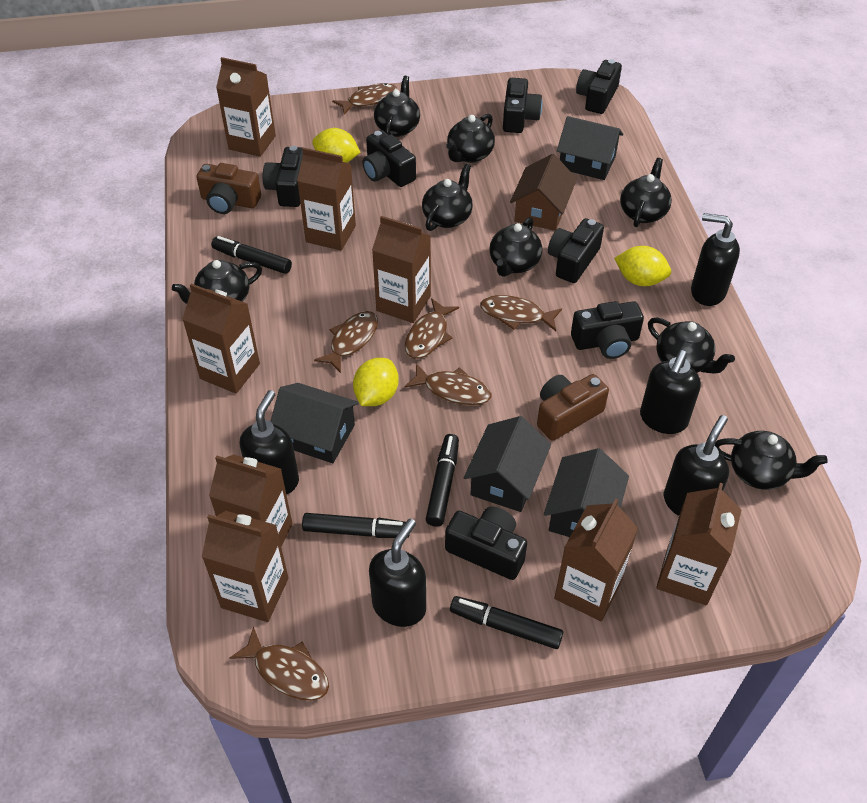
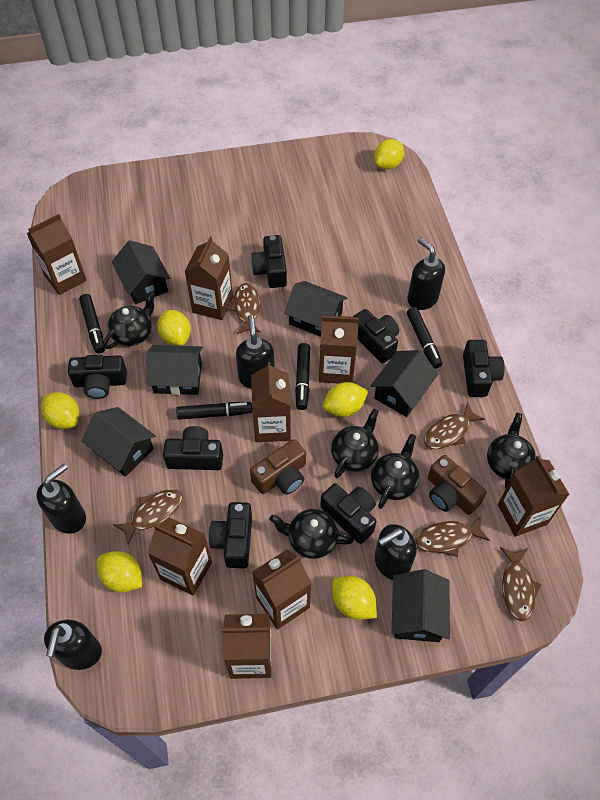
black house: 4 -> 6
black teapot: 8 -> 5
brown fish: 6 -> 5
brown house: 1 -> 0
yellow lemon: 3 -> 6

